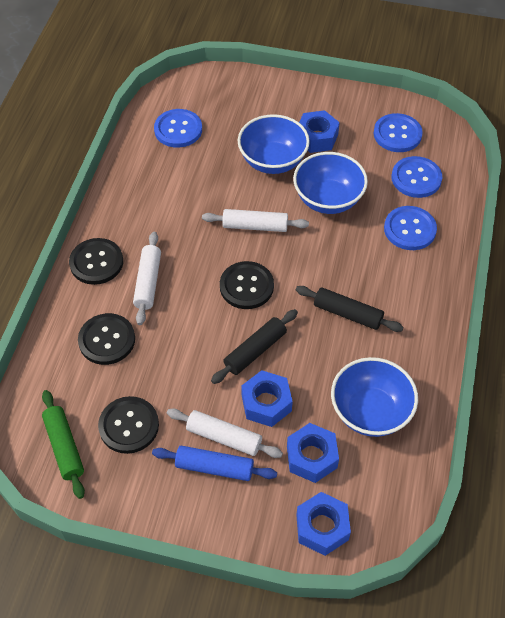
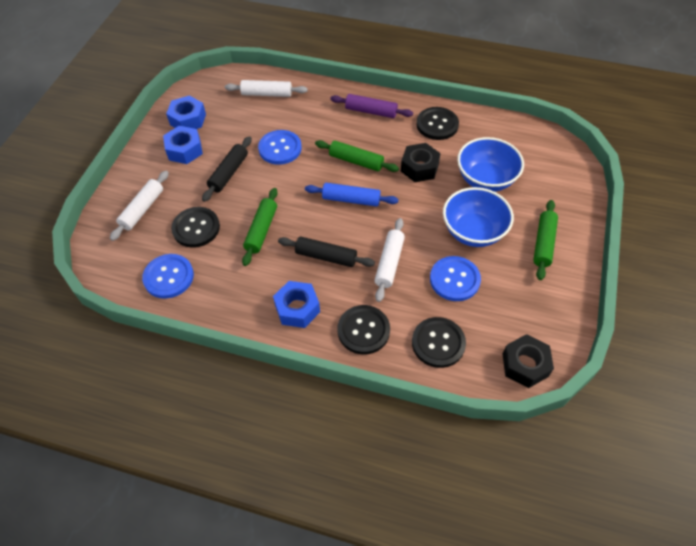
black nut: 0 -> 2
blue bowl: 3 -> 2
blue button: 4 -> 3
blue nut: 4 -> 3
green rolling pin: 1 -> 3
purple rolling pin: 0 -> 1

